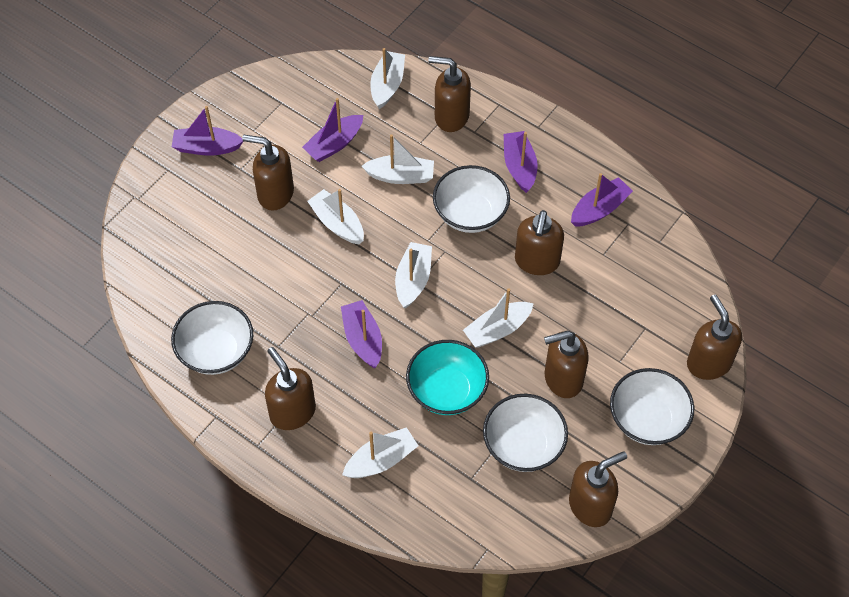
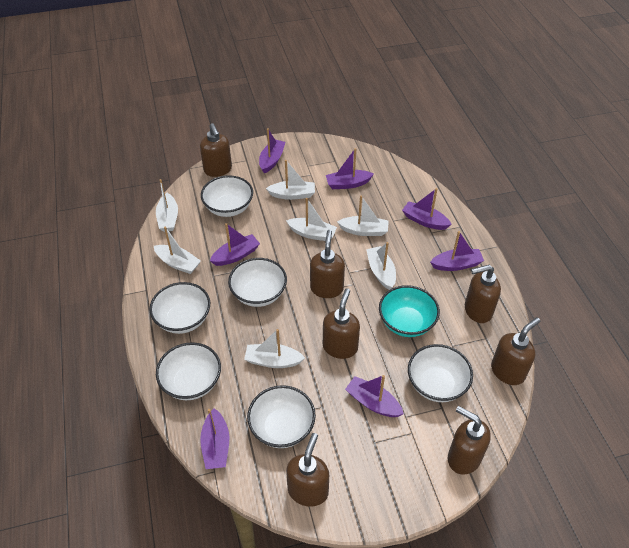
purple boat: 5 -> 7
white boat: 6 -> 7
white bowl: 4 -> 6

